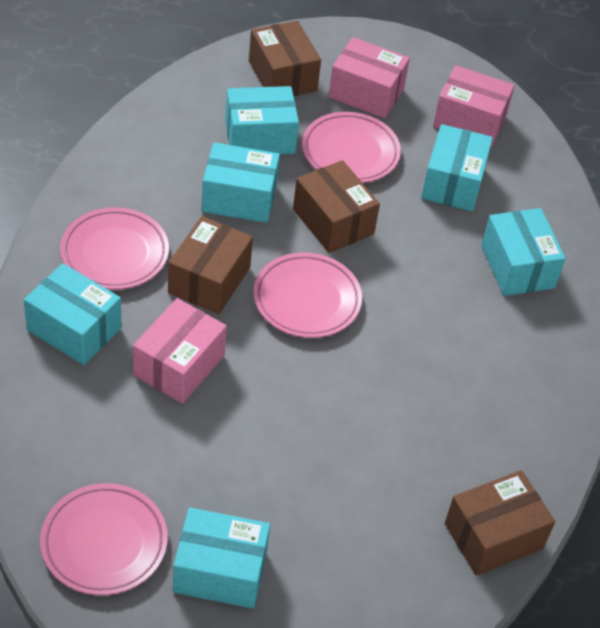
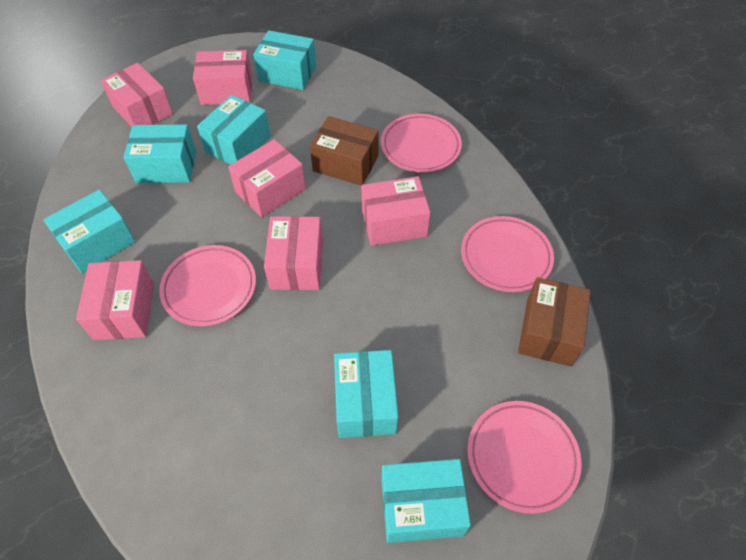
brown box: 4 -> 2
pink box: 3 -> 6

